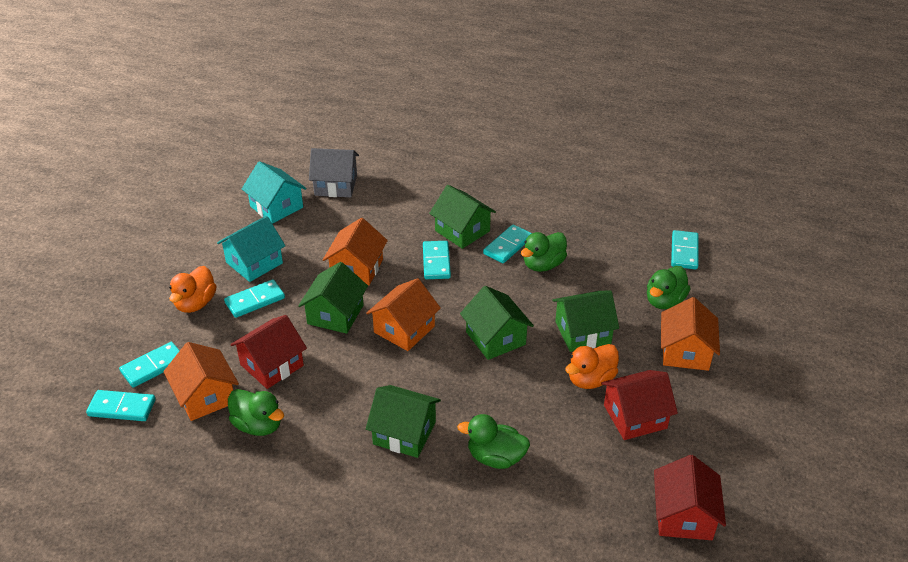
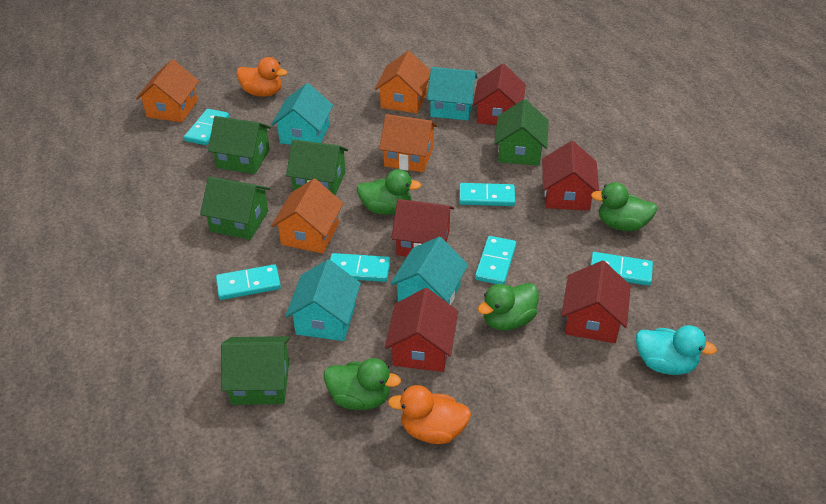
grey house: 1 -> 0
red house: 3 -> 5
turquoise duck: 0 -> 1
turquoise house: 2 -> 4

